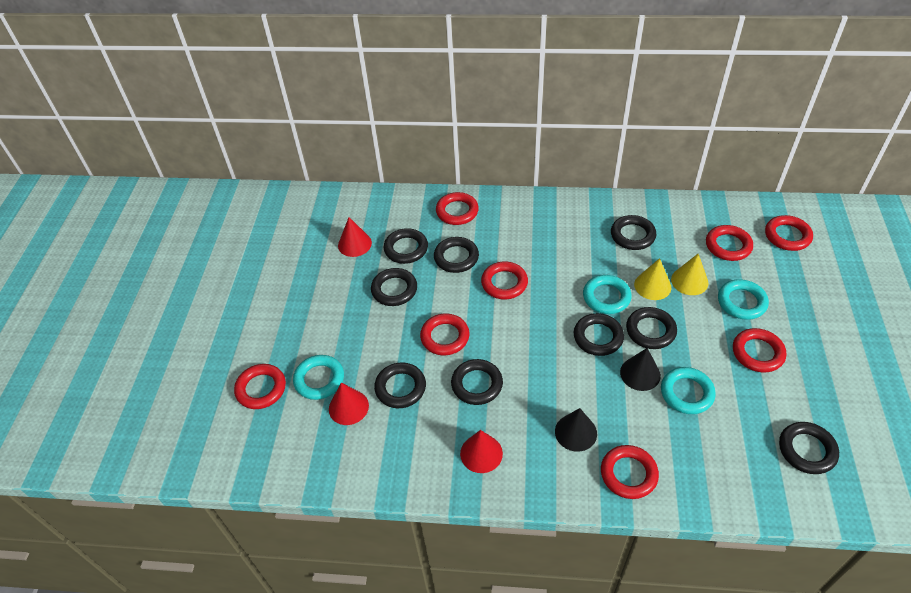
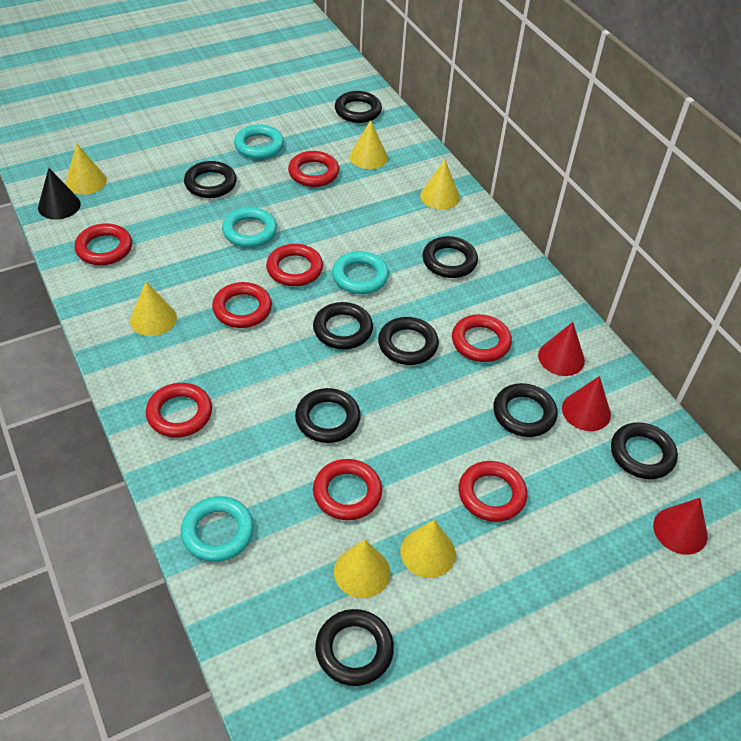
black cone: 2 -> 1
yellow cone: 2 -> 6

